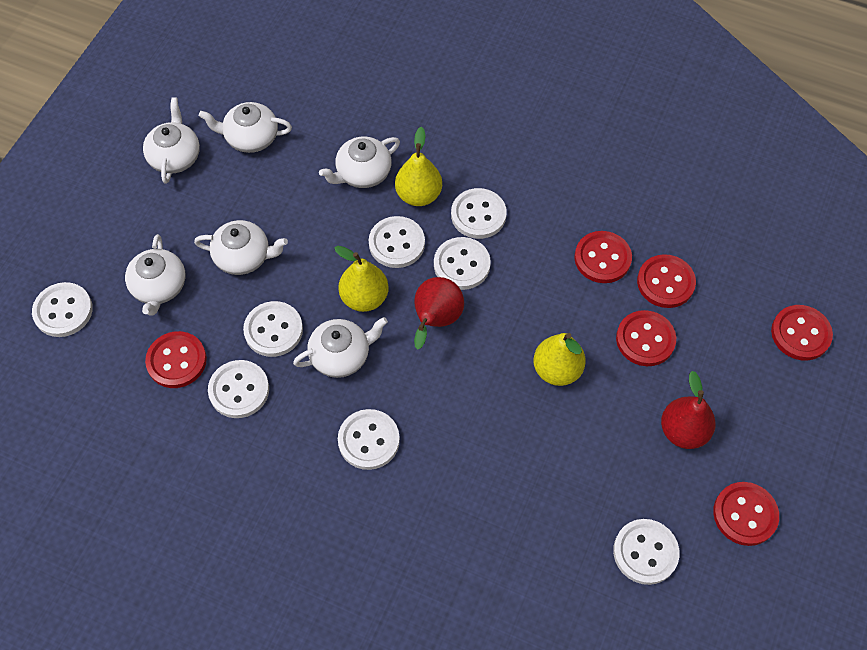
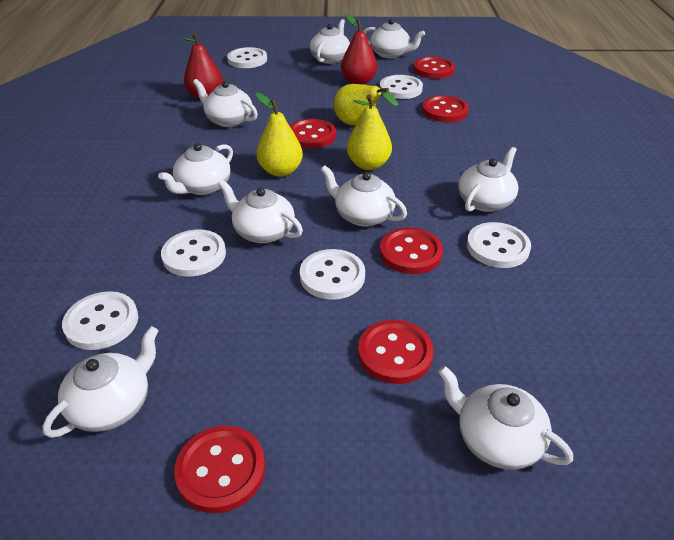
white button: 8 -> 6
white teapot: 6 -> 9

